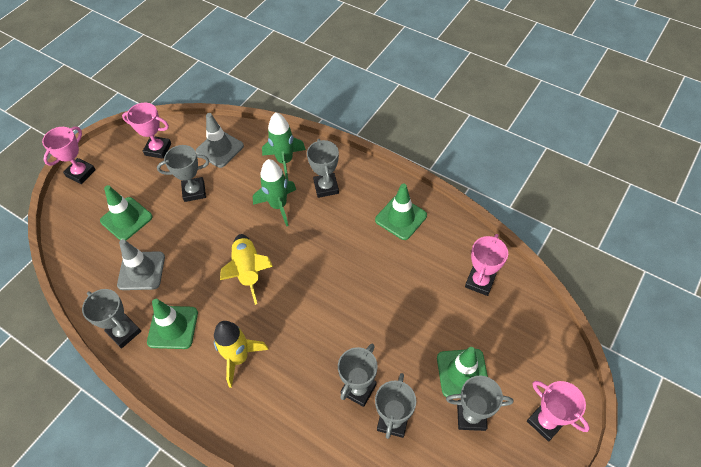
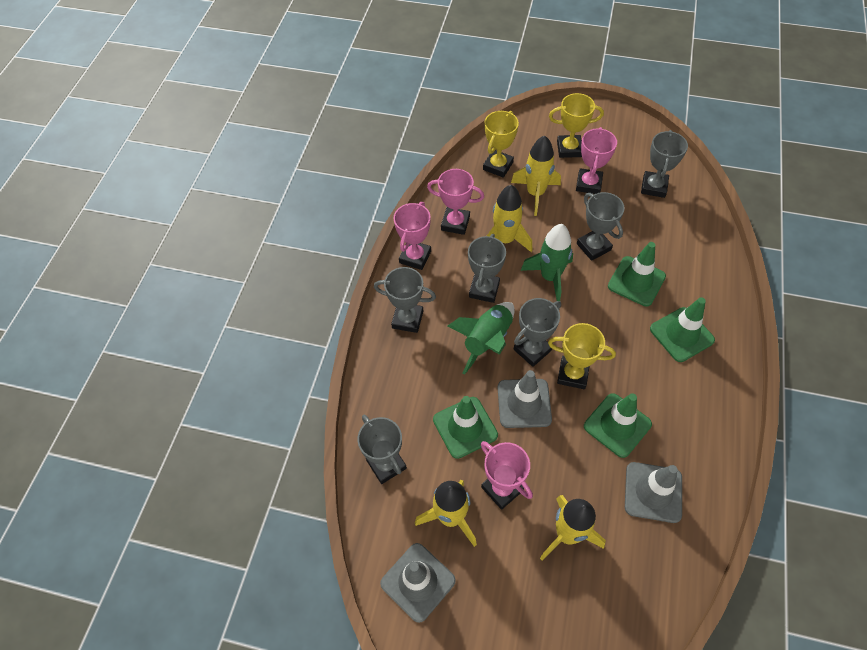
grey traffic cone: 2 -> 3
yellow rocket: 2 -> 4
yellow trophy: 0 -> 3

